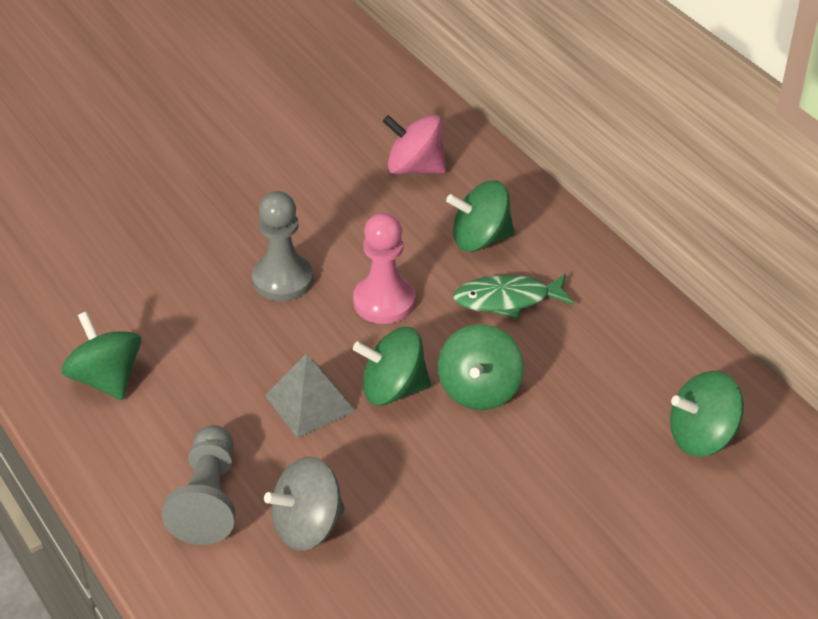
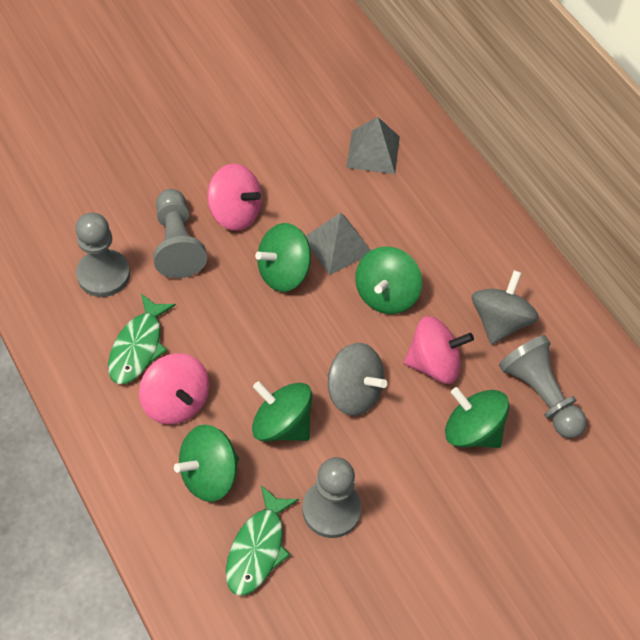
green fish: 1 -> 2
grey pawn: 2 -> 4
grey pyramid: 1 -> 2
grey spinning top: 1 -> 2
pink pawn: 1 -> 0
pink spinning top: 1 -> 3

